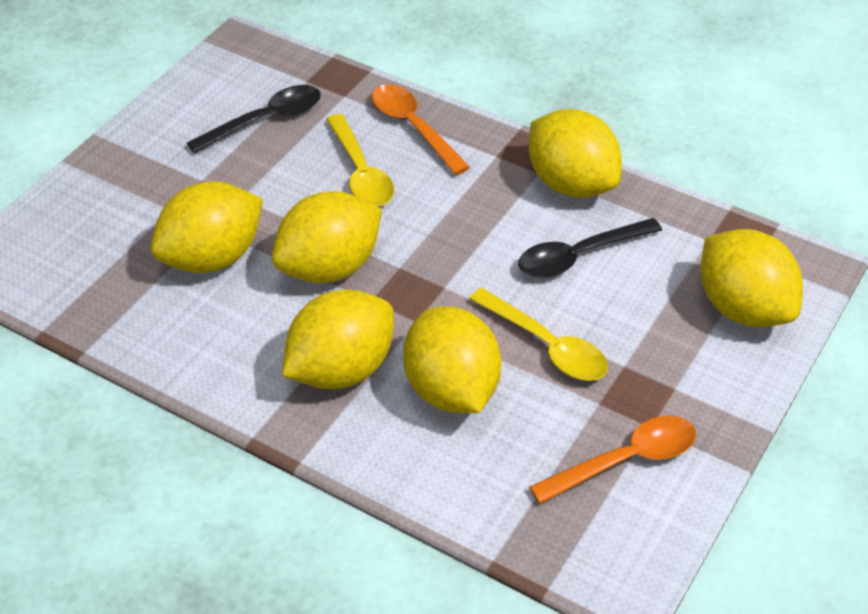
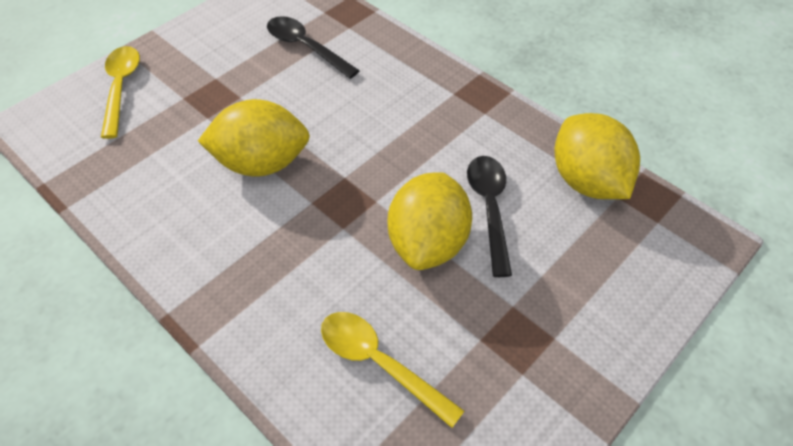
orange spoon: 2 -> 0
yellow lemon: 6 -> 3

